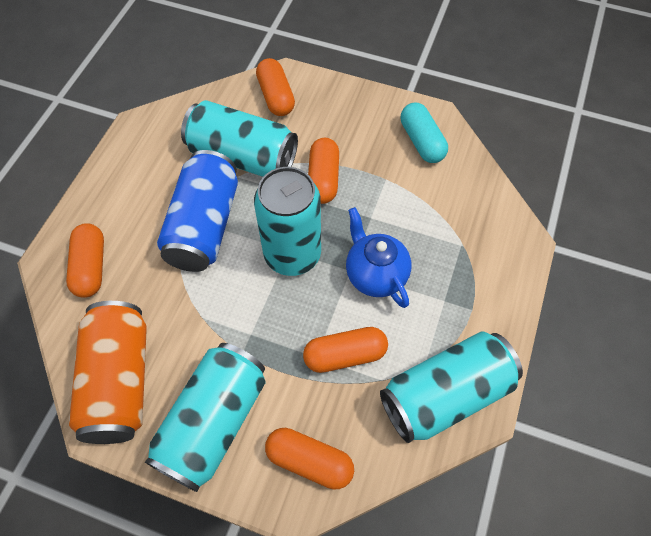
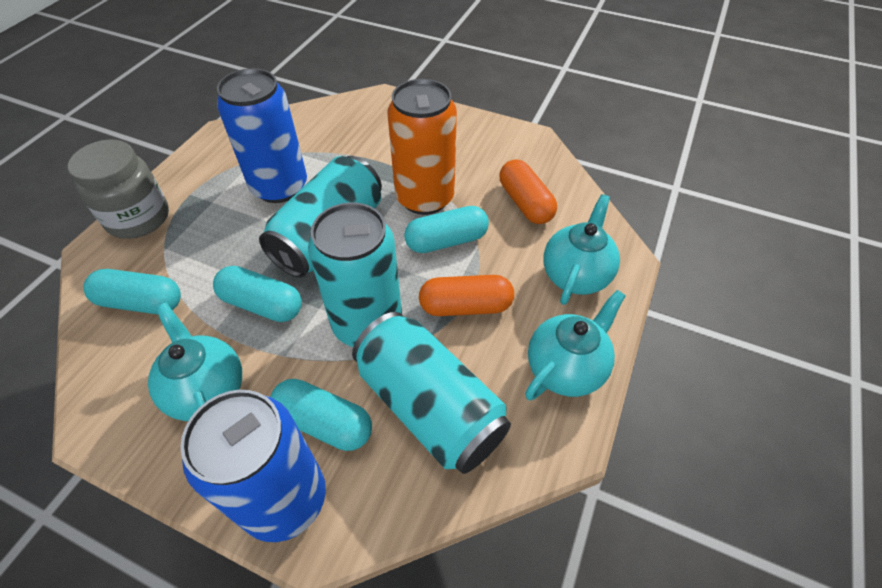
blue can: 1 -> 2
blue teapot: 1 -> 0
grey jar: 0 -> 1
orange capsule: 5 -> 2
turquoise can: 4 -> 3
turquoise capsule: 1 -> 4
turquoise teapot: 0 -> 3

